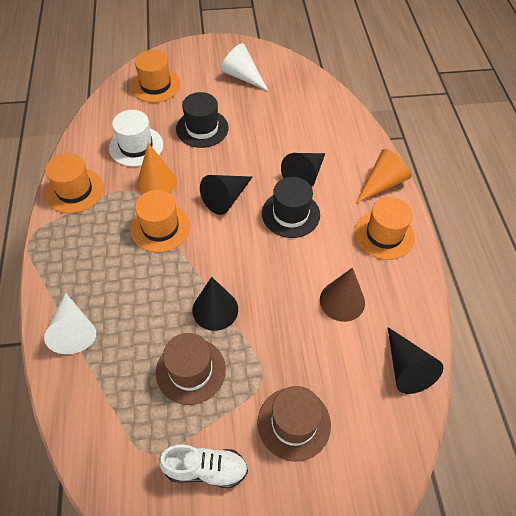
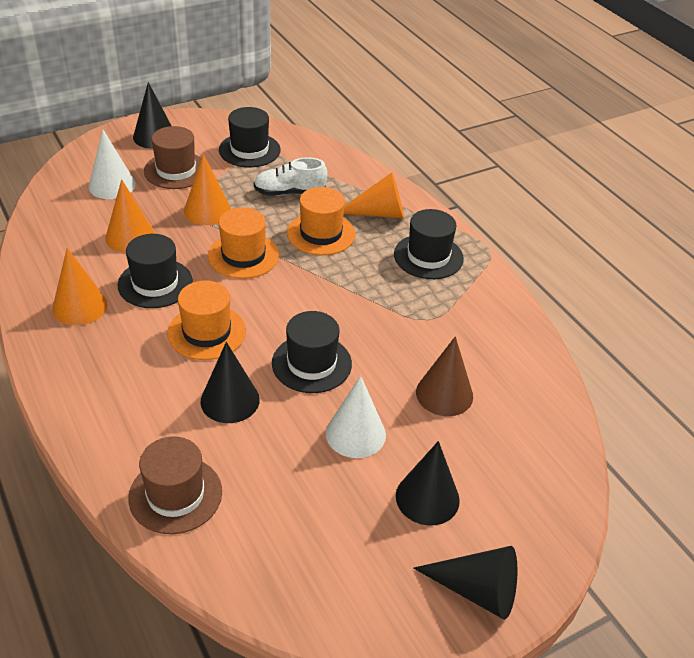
black hat: 2 -> 4
orange cone: 2 -> 4
orange hat: 4 -> 3
white hat: 1 -> 0

